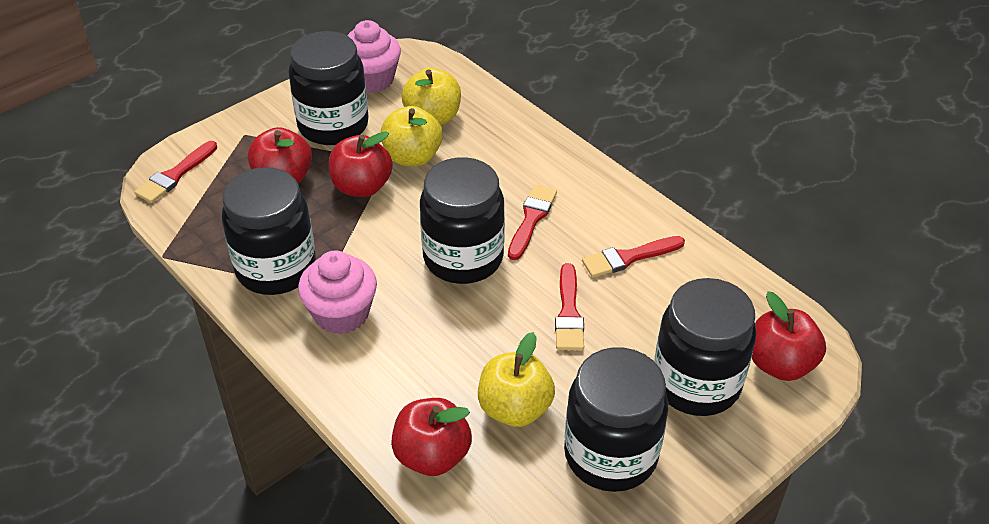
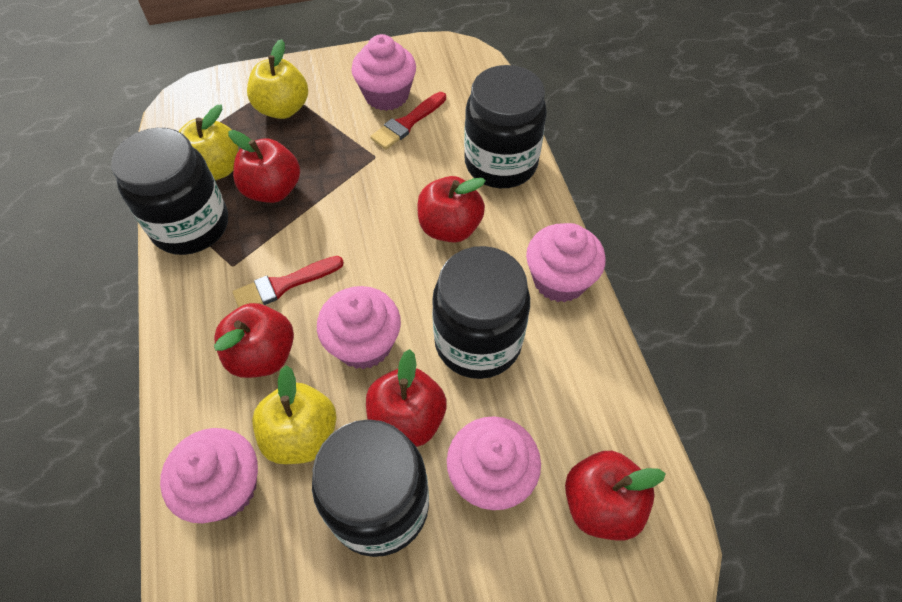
black jar: 5 -> 4
pink cupcake: 2 -> 5
red apple: 4 -> 5
red brush: 4 -> 2

